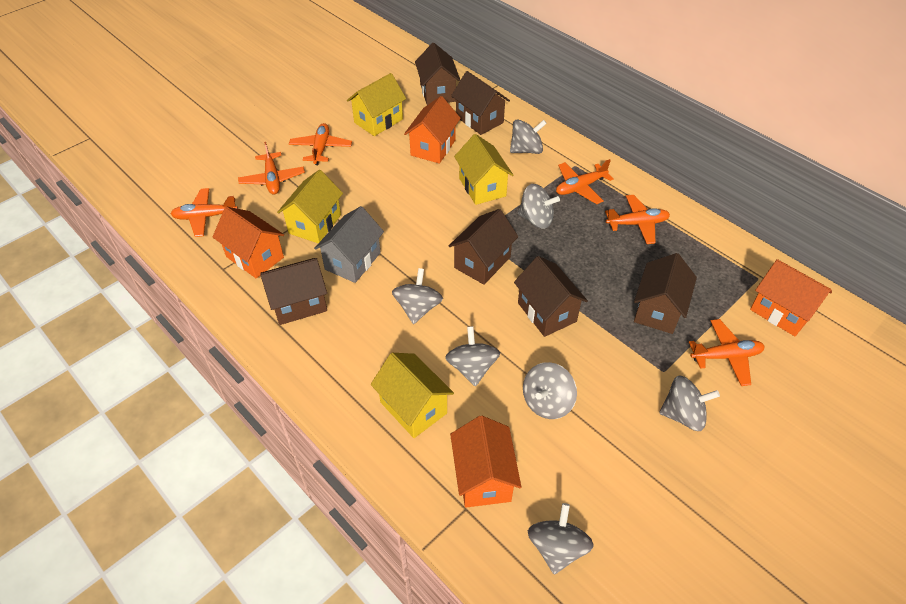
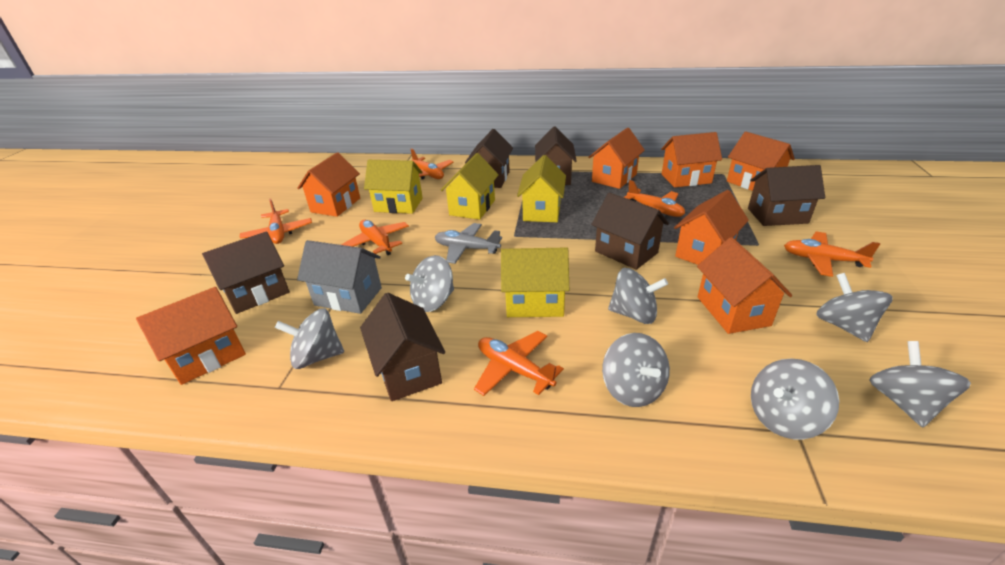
grey plane: 0 -> 1
orange house: 4 -> 7

